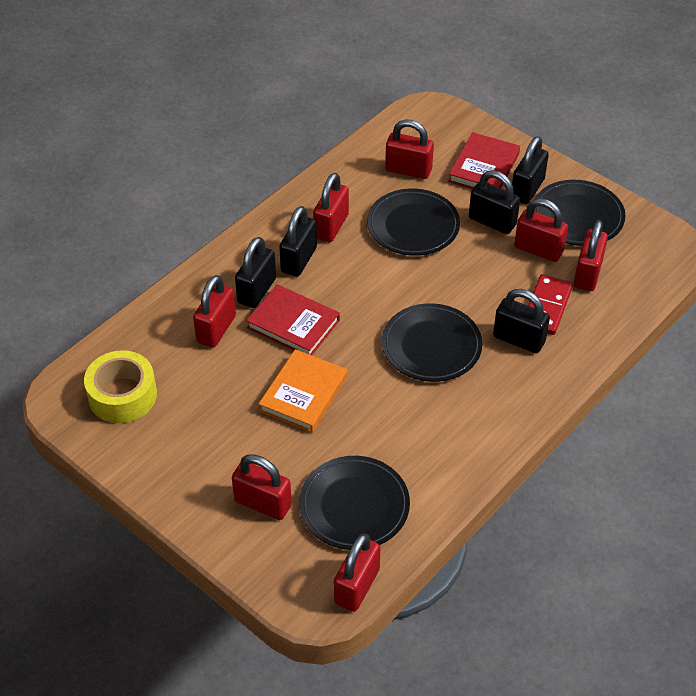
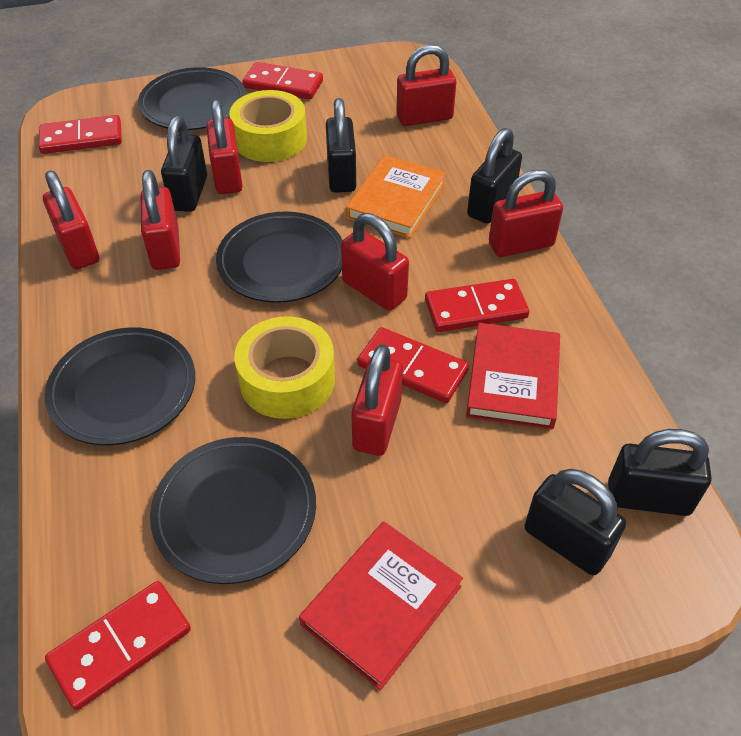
red domino: 1 -> 5
yellow tape: 1 -> 2

